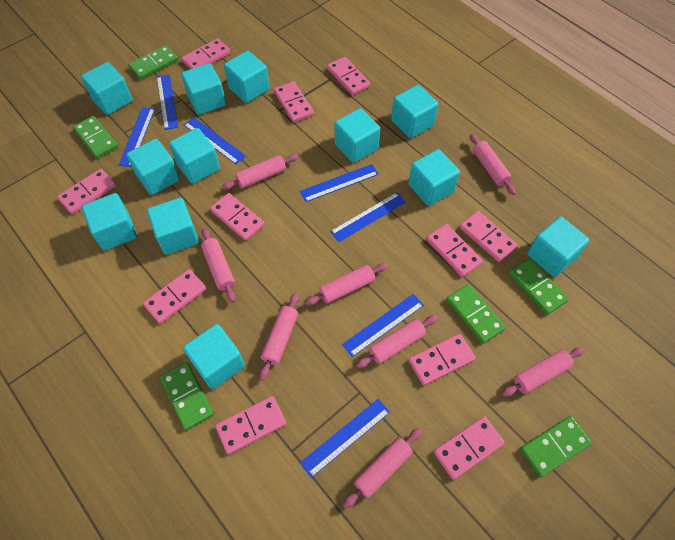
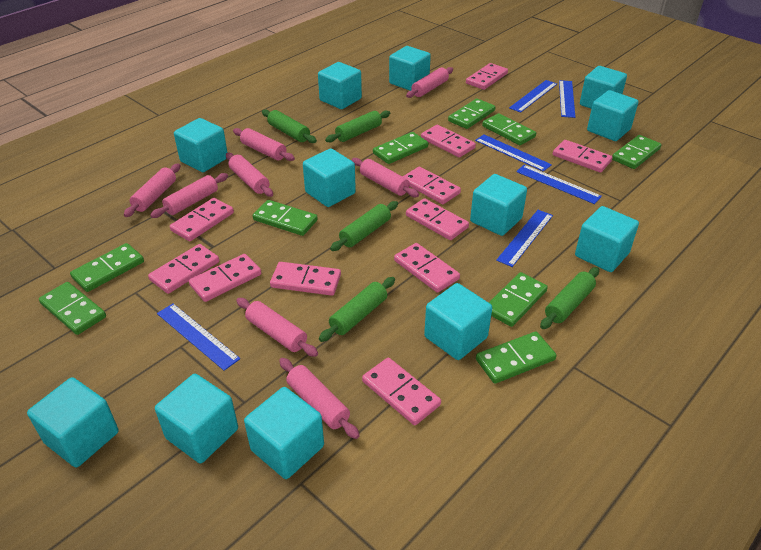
blue ruler: 7 -> 6
green domino: 6 -> 9
green rolling pin: 0 -> 5

